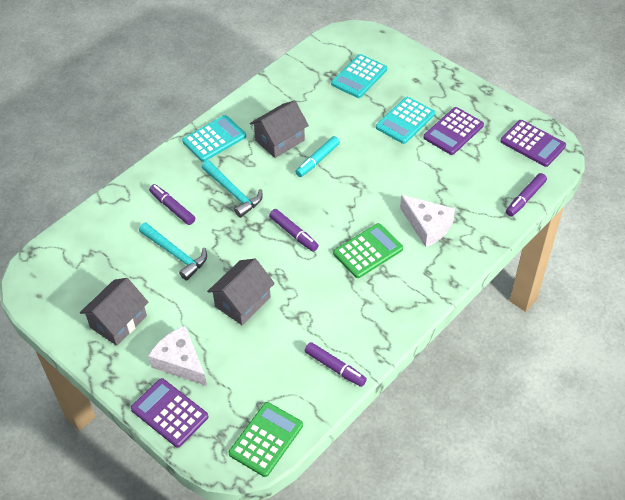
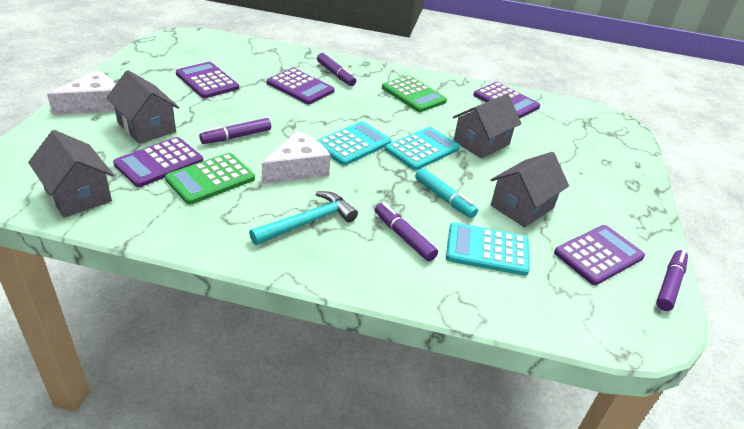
grey house: 3 -> 4
purple calculator: 3 -> 5
turquoise hammer: 2 -> 1

